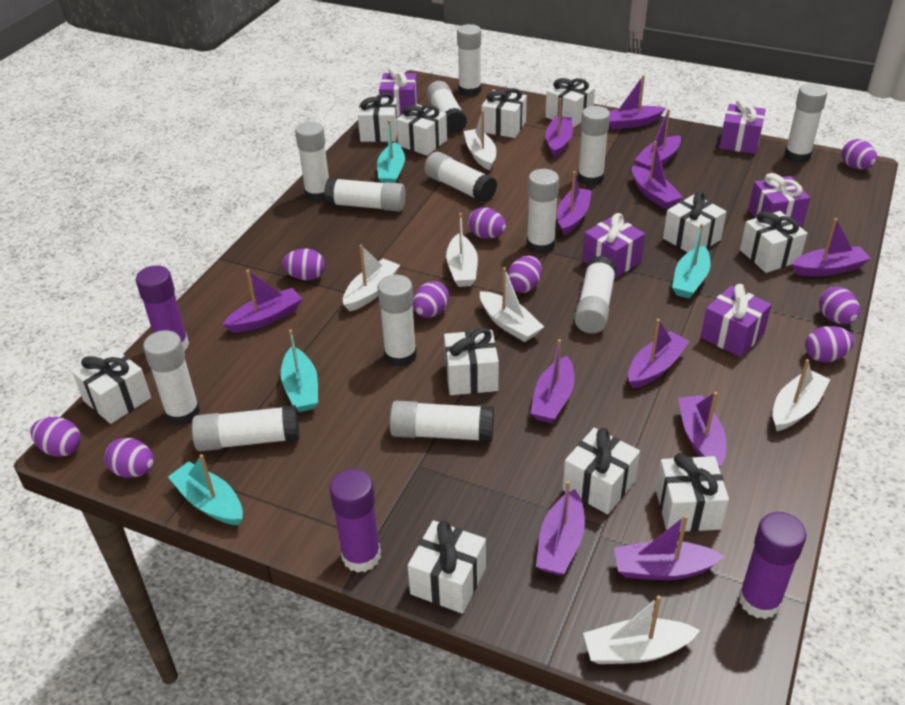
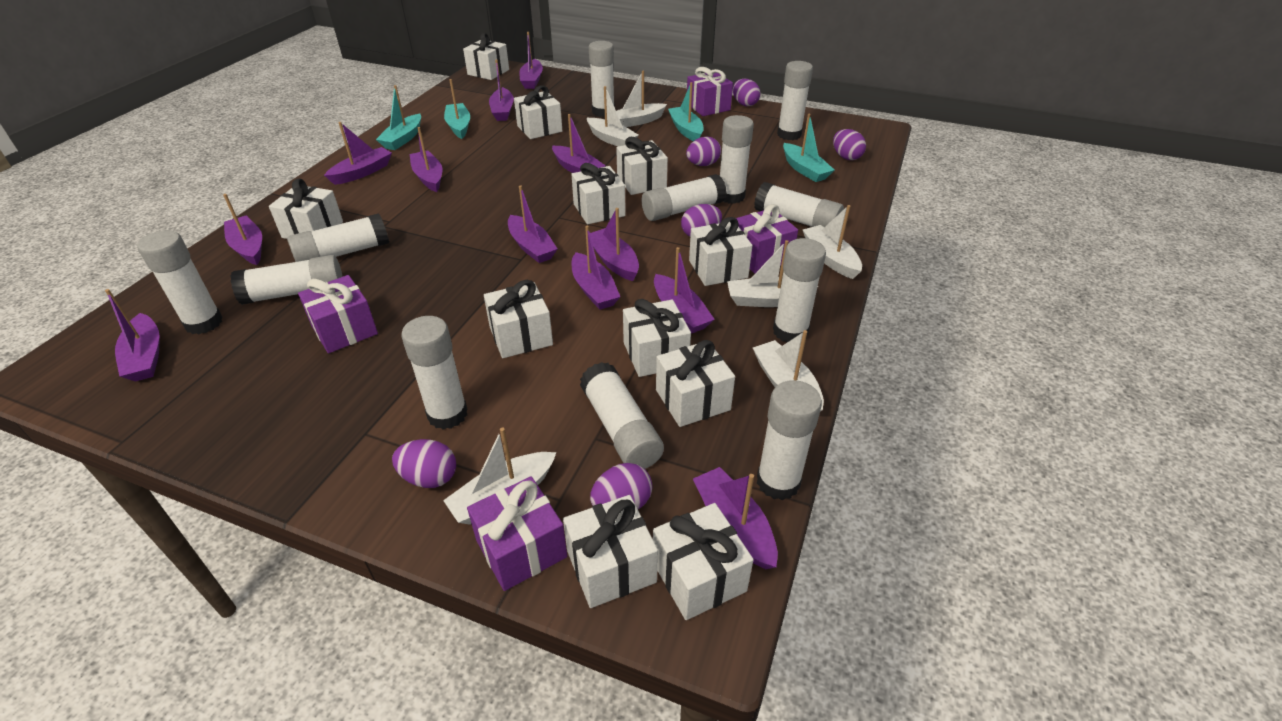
purple egg: 9 -> 6
purple gift: 5 -> 4
purple glue stick: 3 -> 0
white glue stick: 13 -> 12

